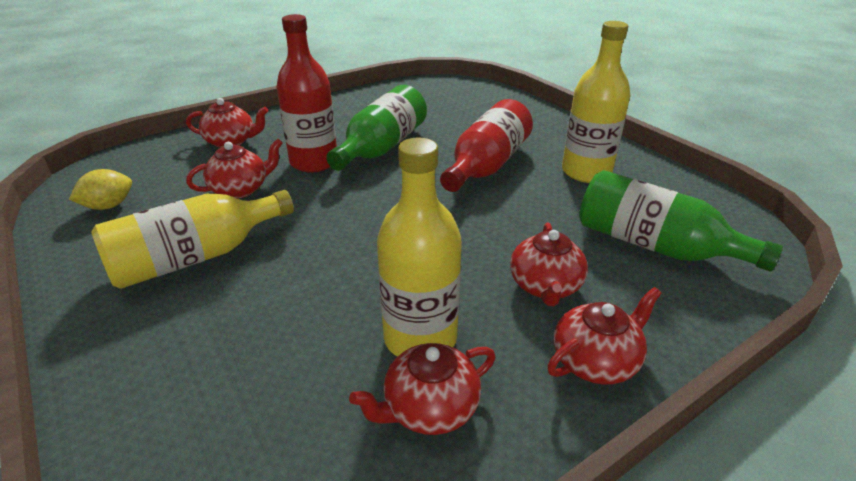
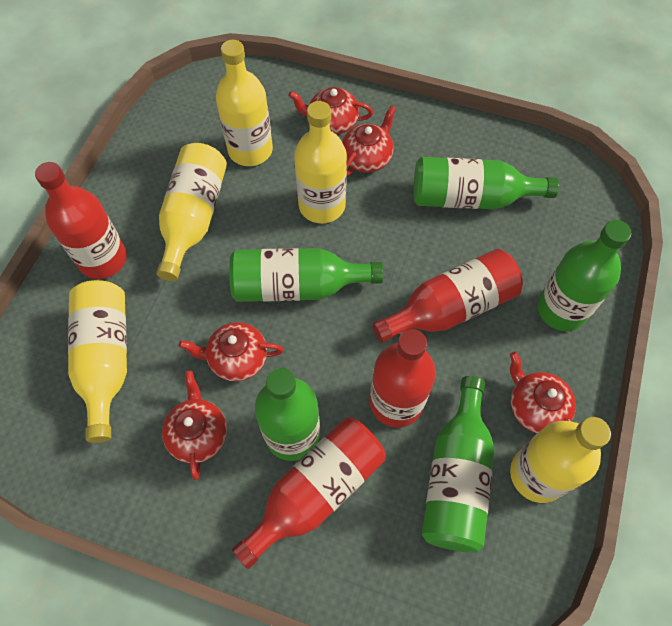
green bottle: 2 -> 5
red bottle: 2 -> 4
yellow bottle: 3 -> 5
yellow lemon: 1 -> 0

